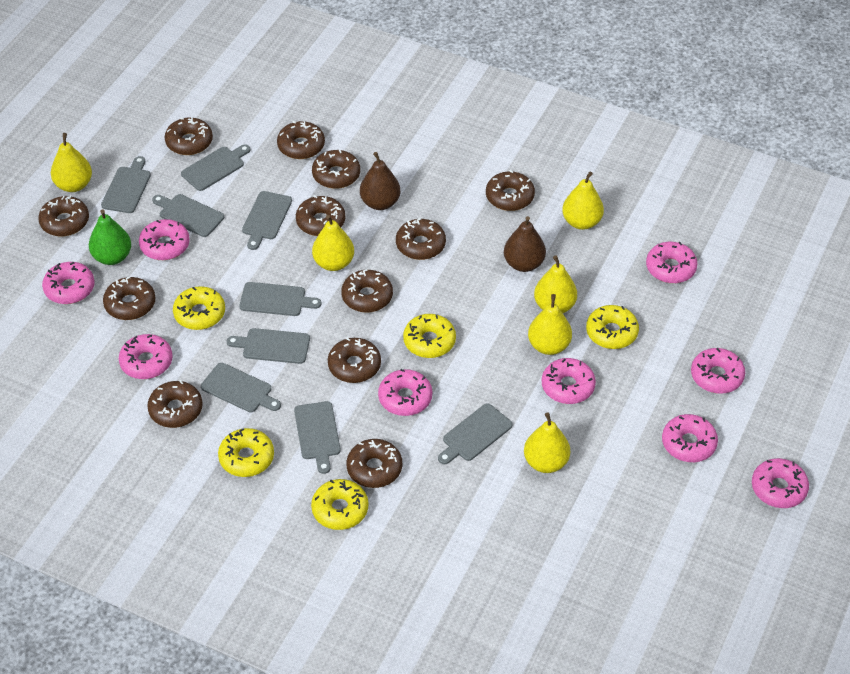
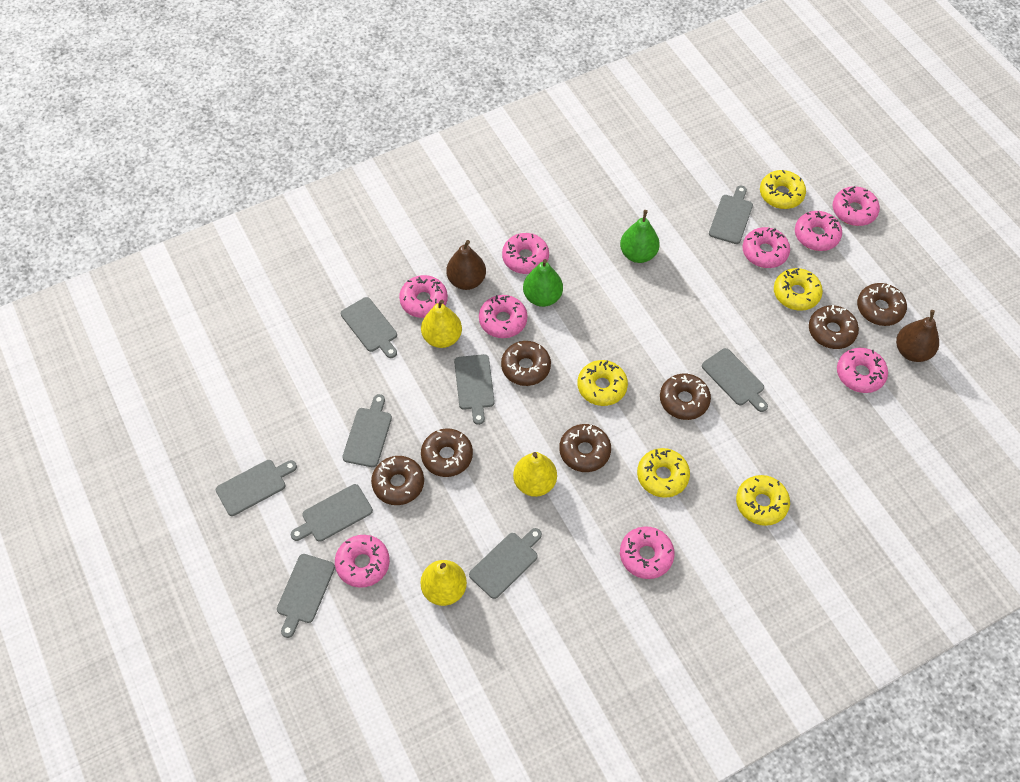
brown donut: 12 -> 7
green pear: 1 -> 2
yellow pear: 6 -> 3

